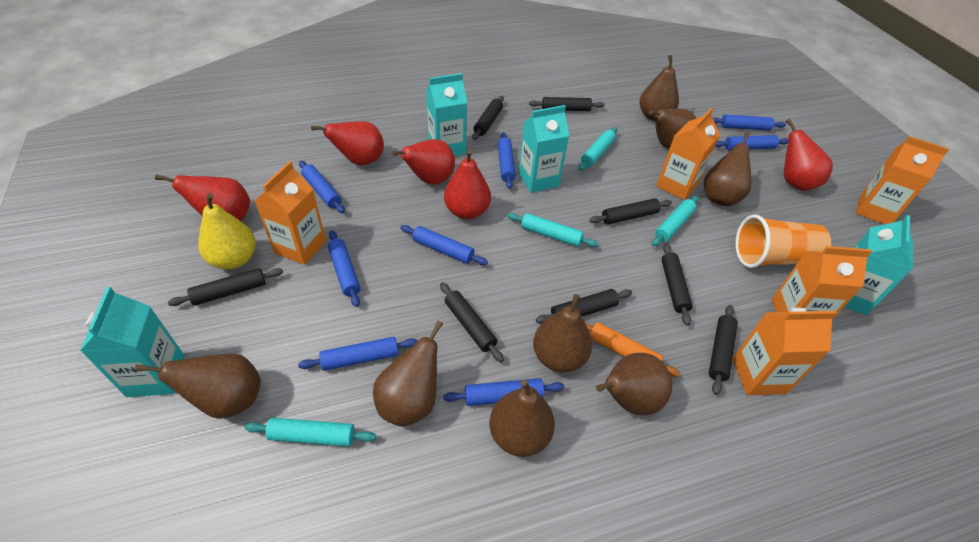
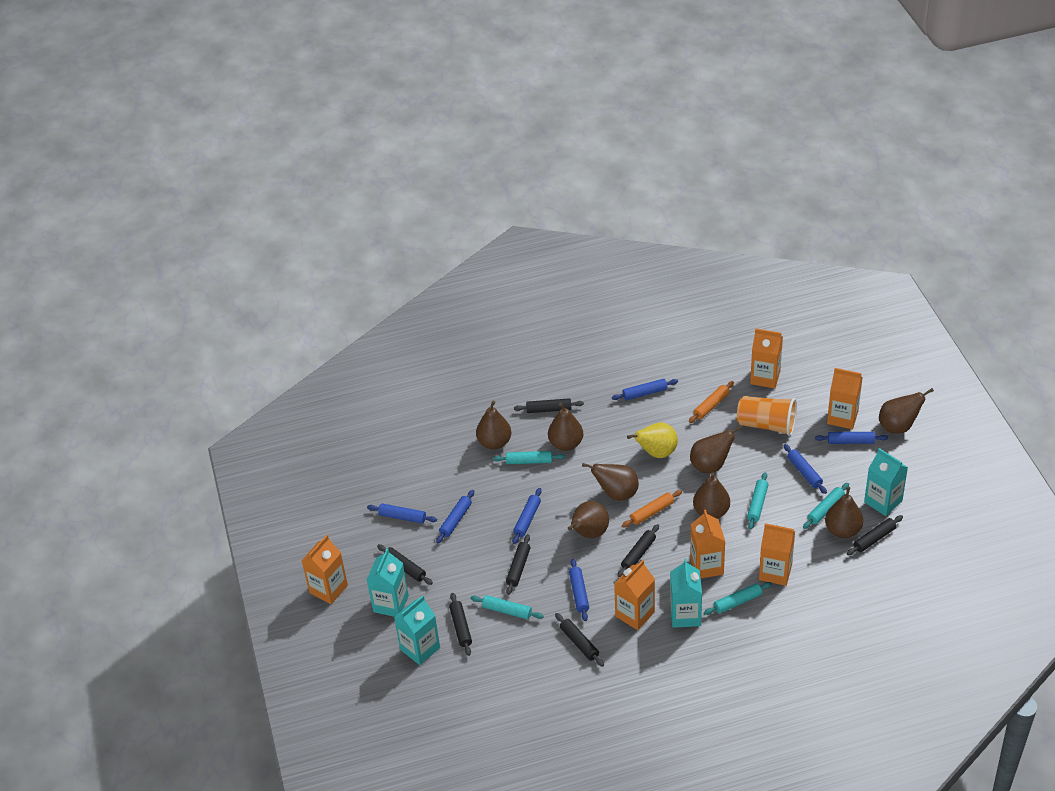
black rolling pin: 8 -> 7
blue rolling pin: 8 -> 7
orange carton: 5 -> 6
orange rolling pin: 1 -> 2
red pear: 5 -> 0
turquoise rolling pin: 4 -> 5

